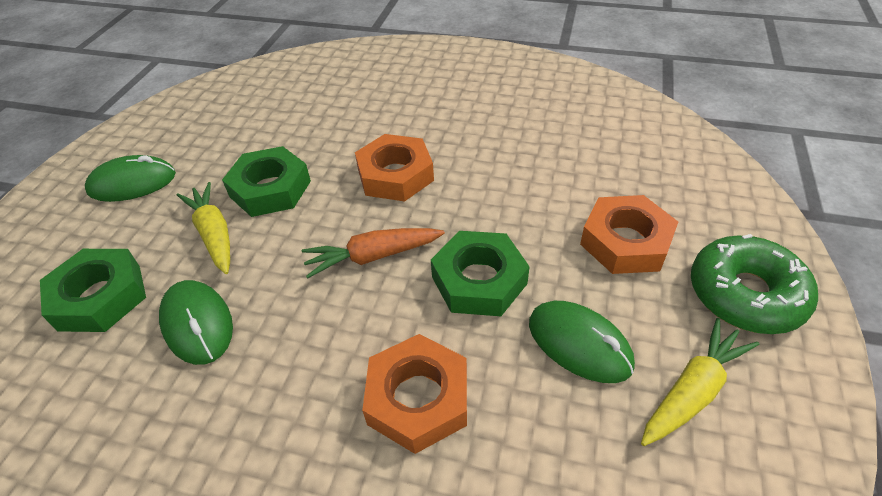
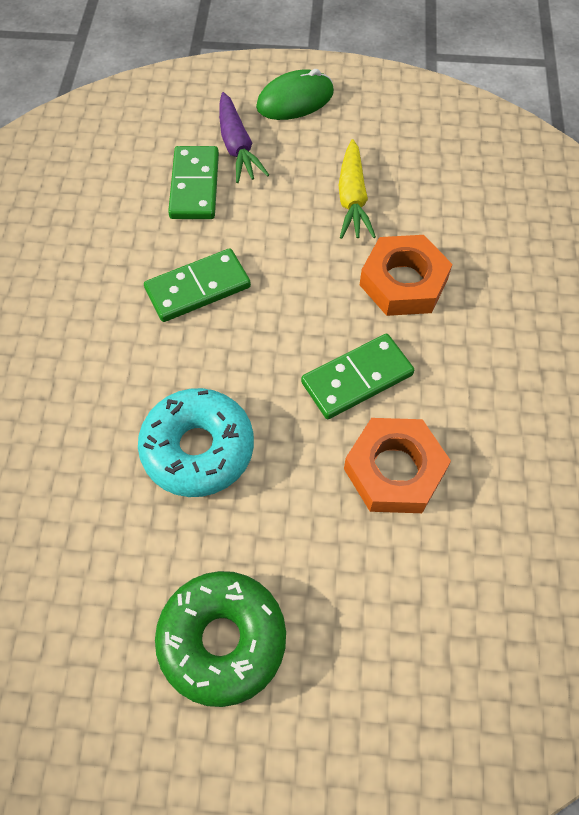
green domino: 0 -> 3
green mouse: 3 -> 1
green nut: 3 -> 0
orange carrot: 1 -> 0
orange nut: 3 -> 2
purple carrot: 0 -> 1
turquoise donut: 0 -> 1
yellow carrot: 2 -> 1

